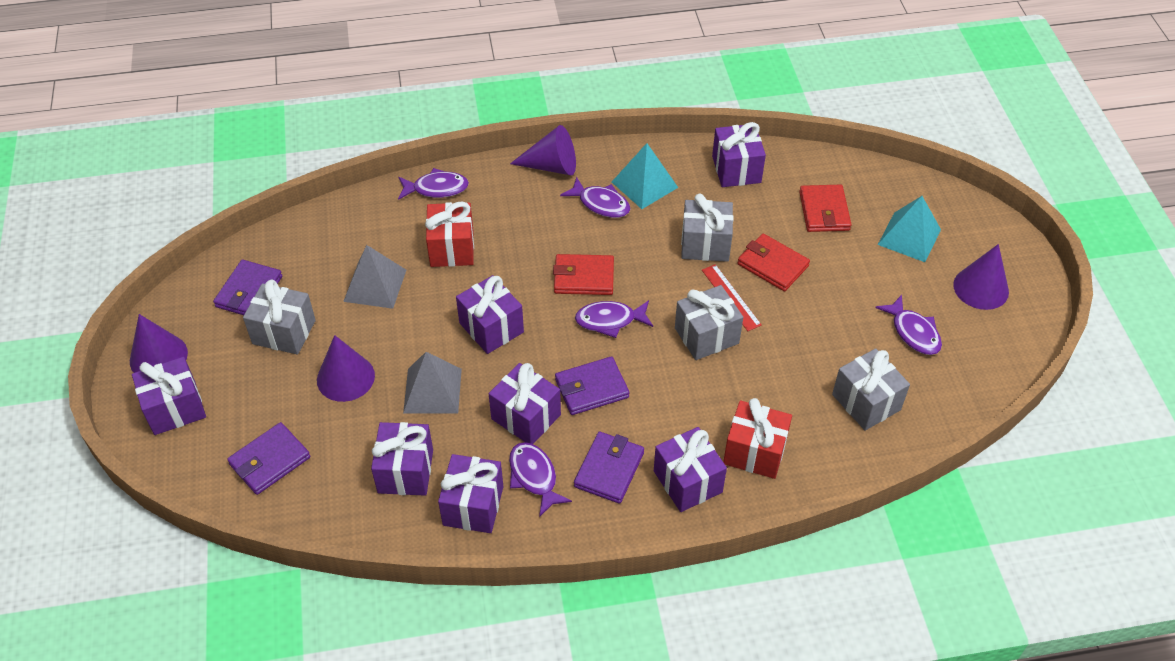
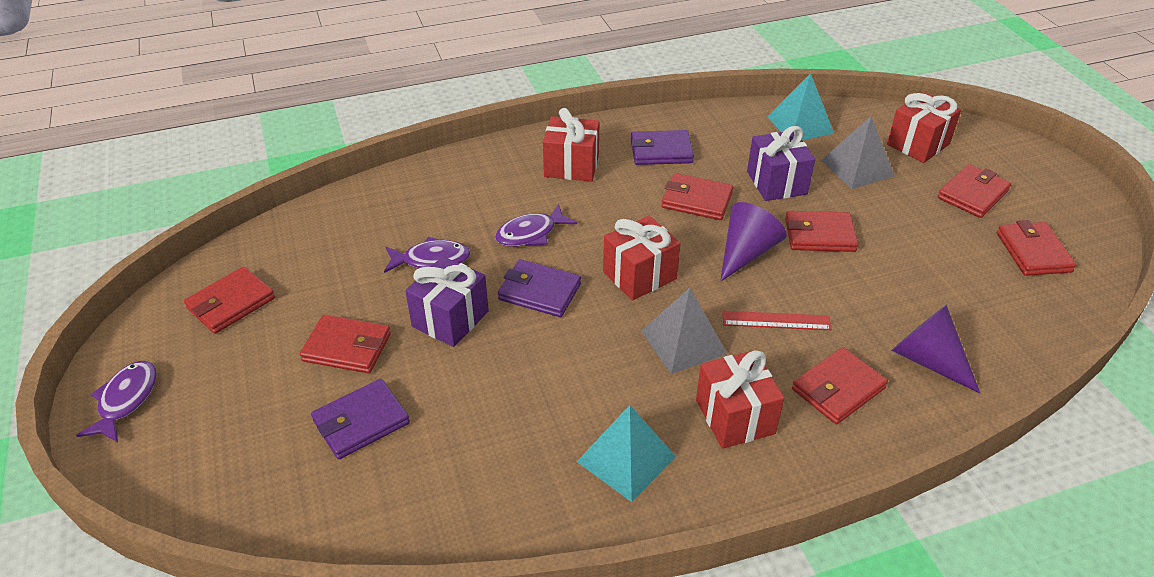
grey gift: 4 -> 0
purple cone: 4 -> 2
purple fish: 5 -> 3
purple gift: 7 -> 2
purple wallet: 4 -> 3
red gift: 2 -> 4
red wallet: 3 -> 7

